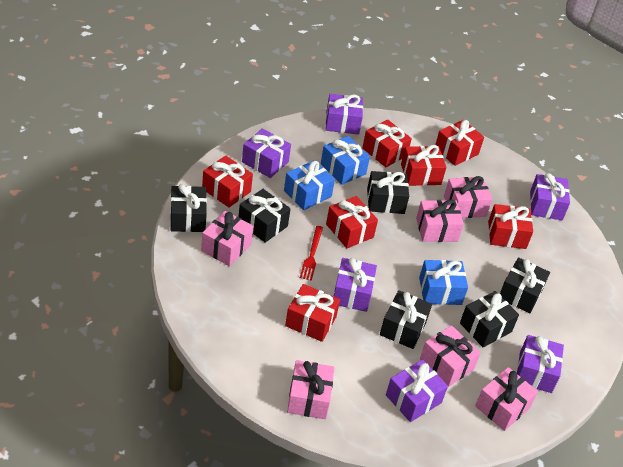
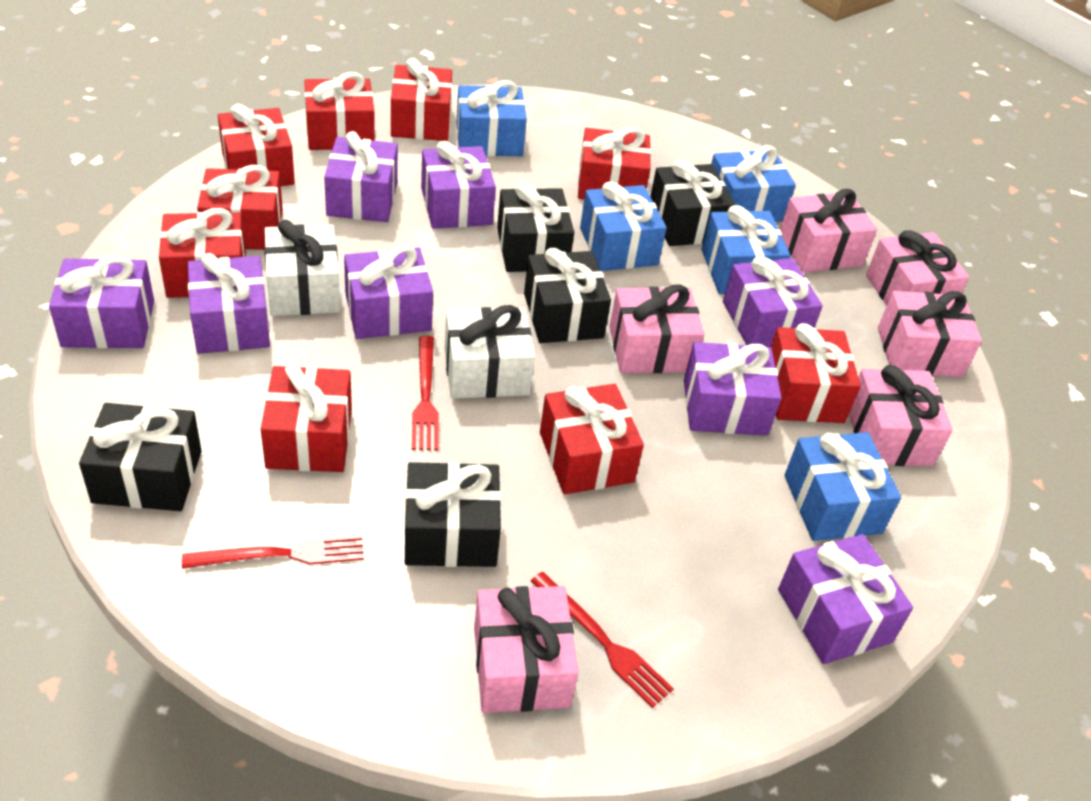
black gift: 6 -> 5
blue gift: 3 -> 5
purple gift: 6 -> 8
red fork: 1 -> 3
red gift: 7 -> 9
white gift: 0 -> 2

